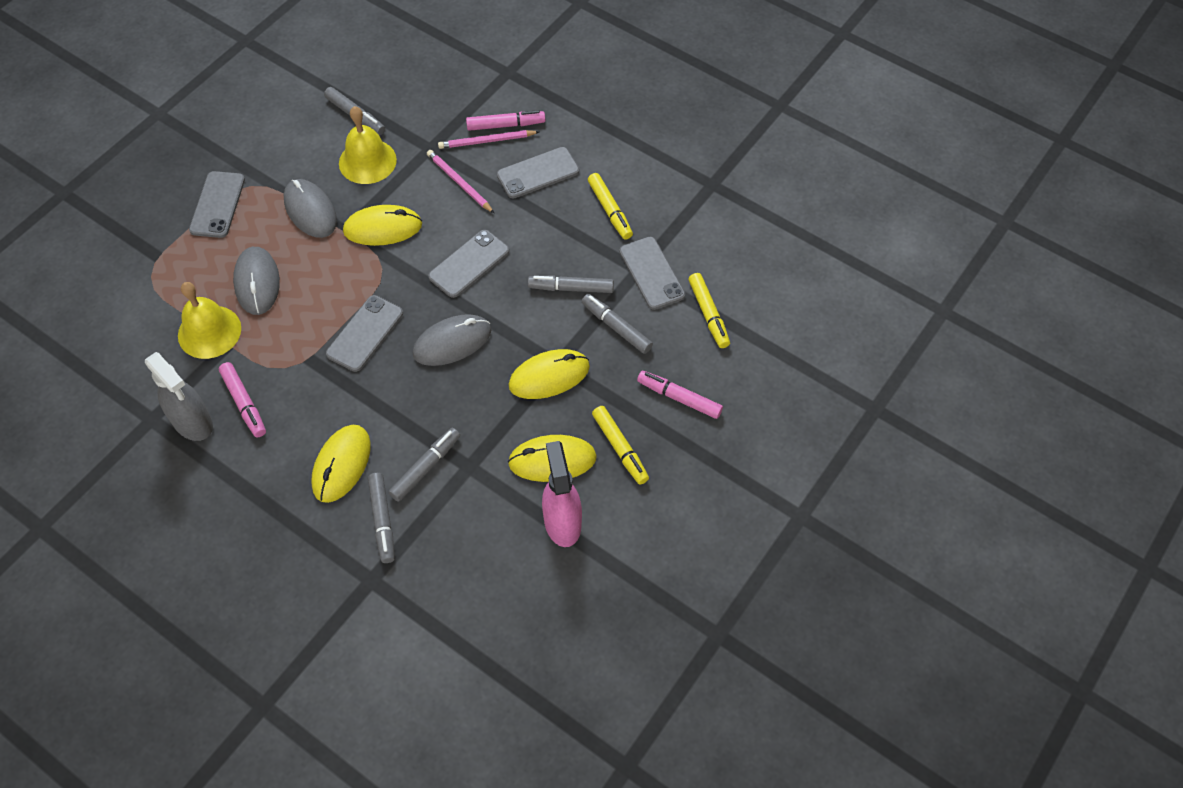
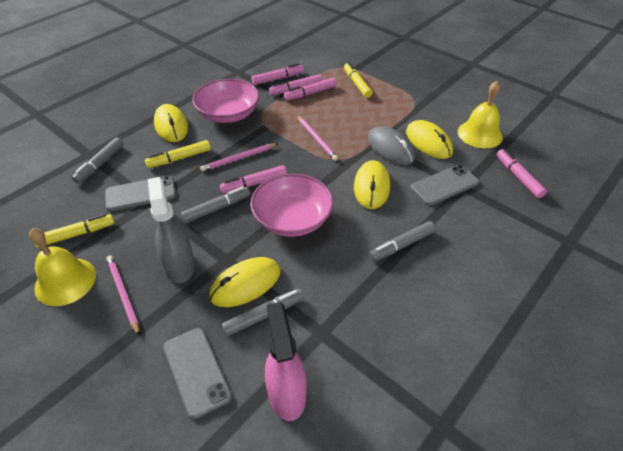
grey marker: 5 -> 4
grey mouse: 3 -> 1
grey phone: 5 -> 3
pink bowl: 0 -> 2
pink marker: 3 -> 5
pink pencil: 2 -> 3

